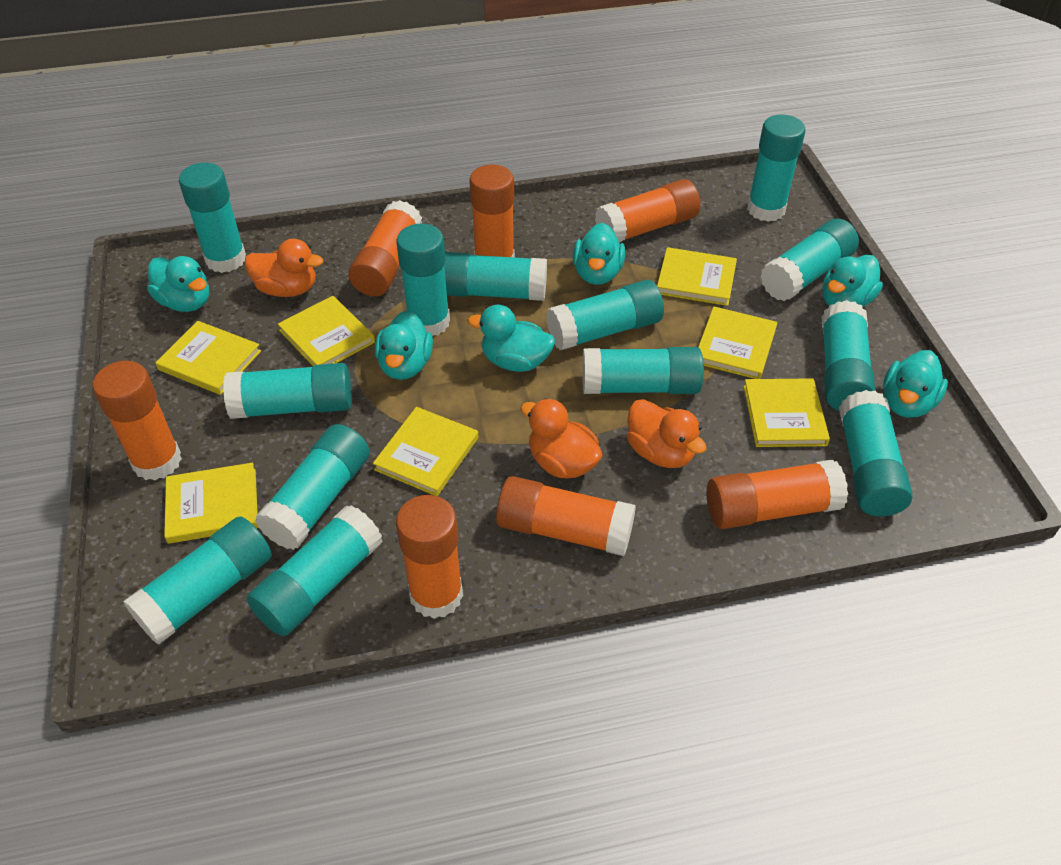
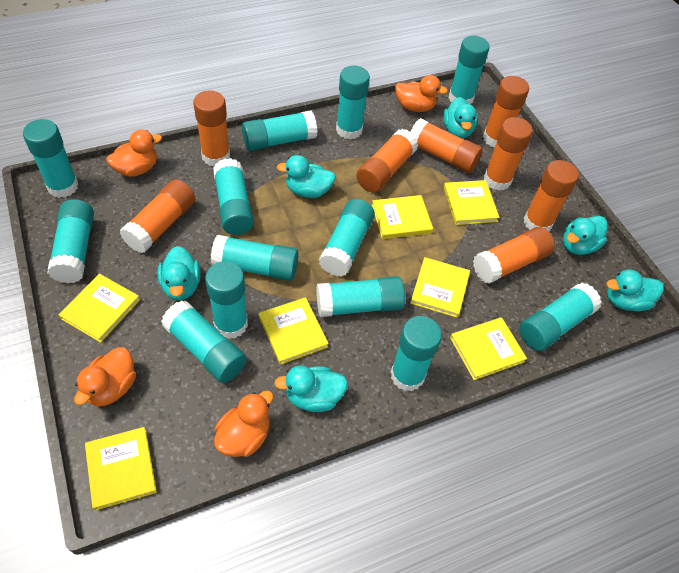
orange duck: 3 -> 4
orange glue stick: 7 -> 8

